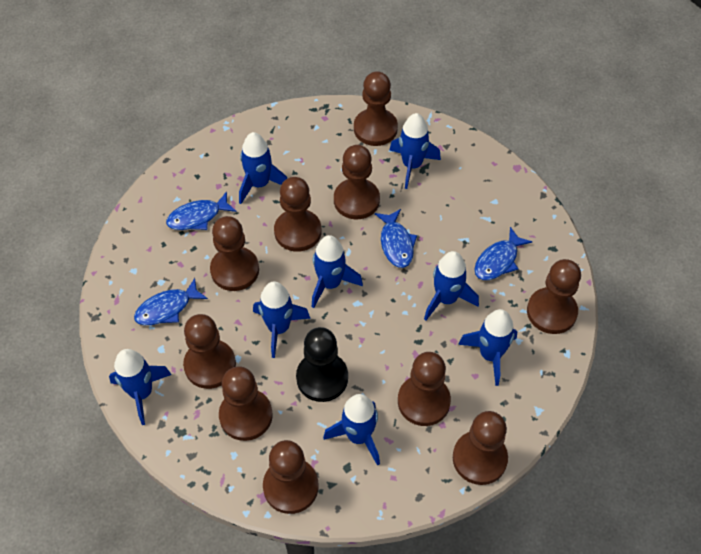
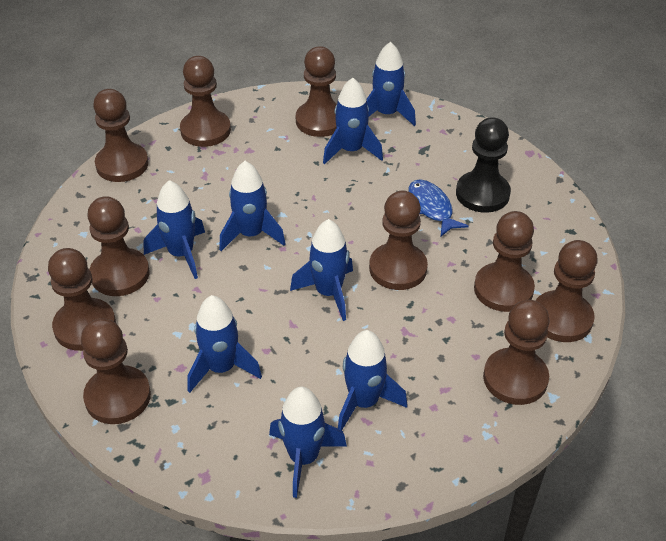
blue fish: 4 -> 1

